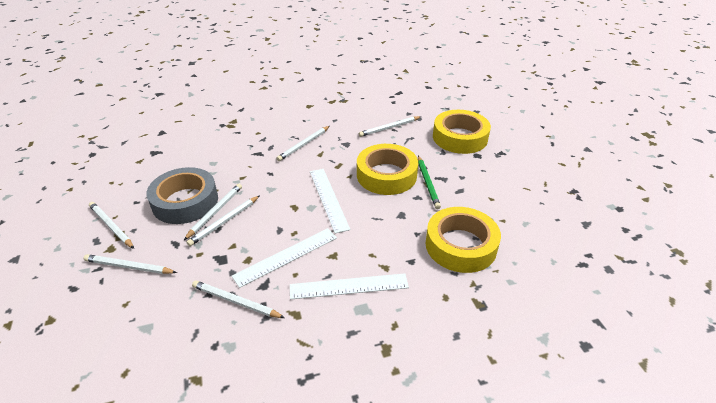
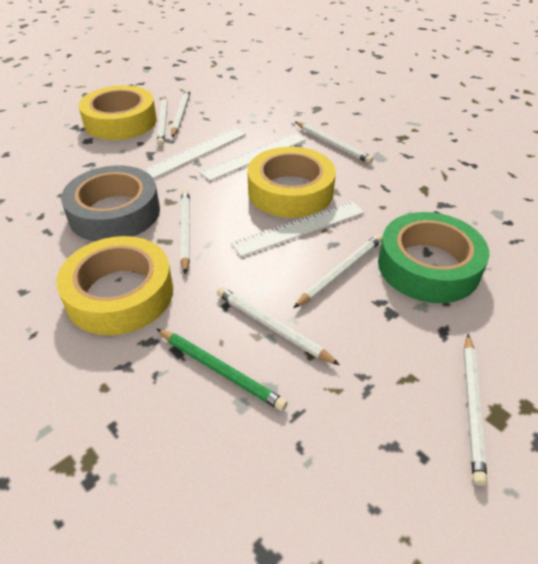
green tape: 0 -> 1

